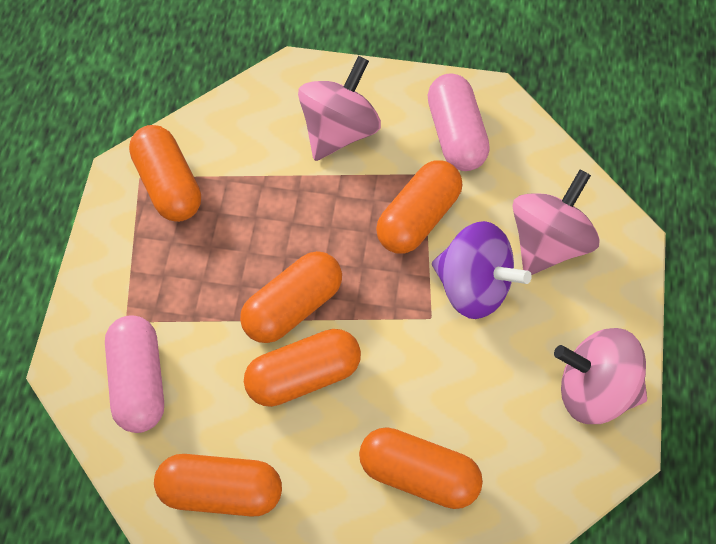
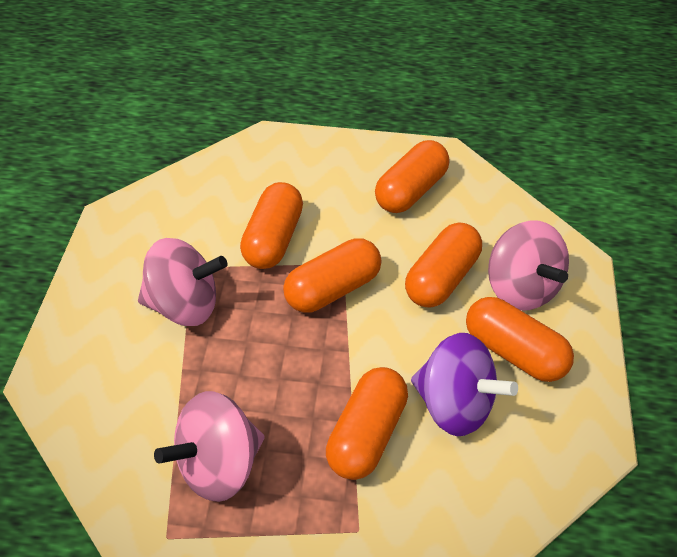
pink capsule: 2 -> 0

